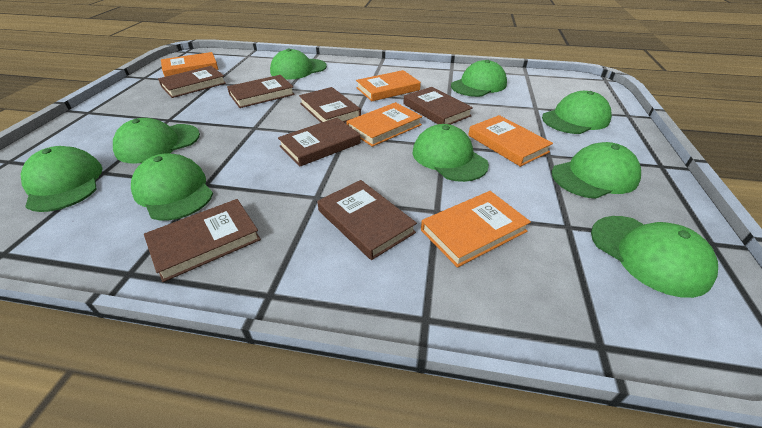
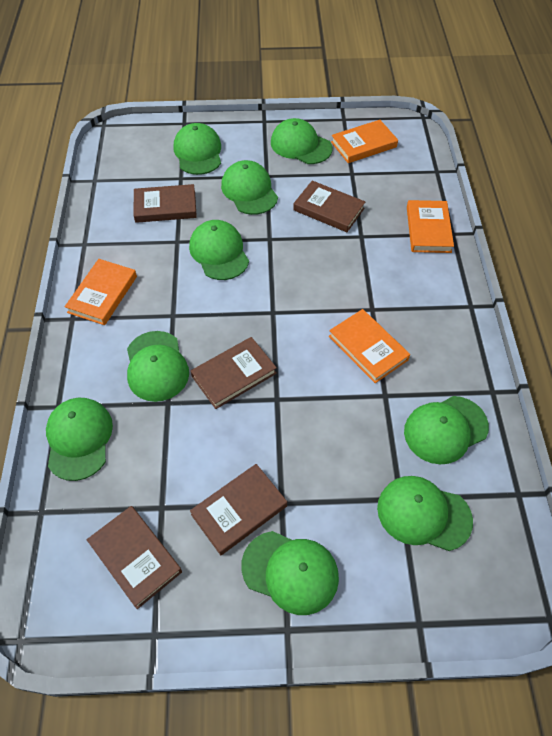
brown book: 7 -> 5
orange book: 5 -> 4

